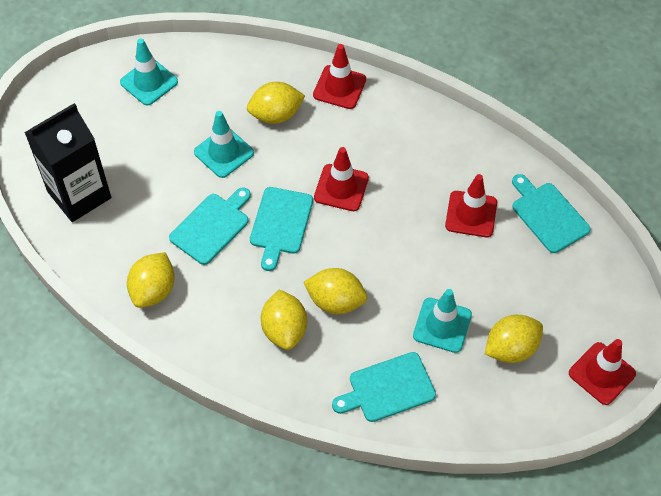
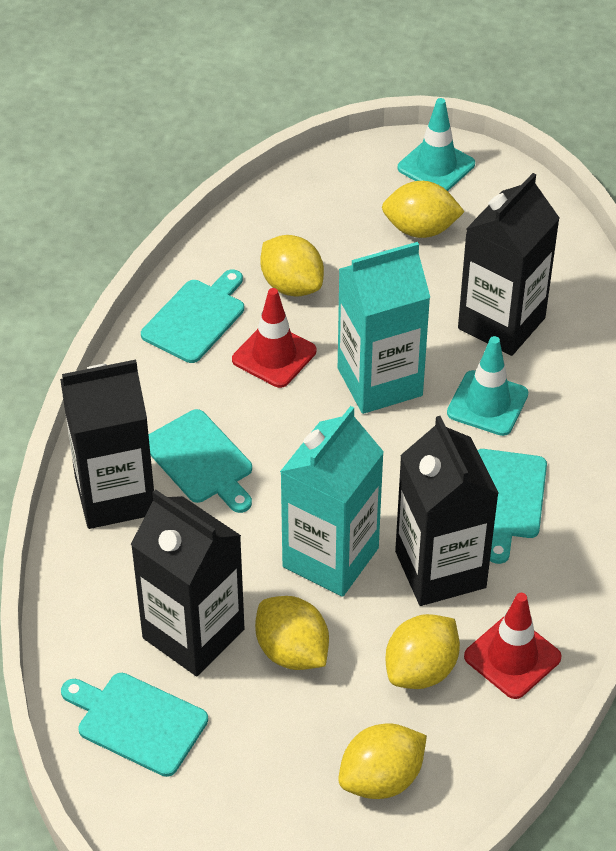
black carton: 1 -> 4
red traffic cone: 4 -> 2
turquoise carton: 0 -> 2
turquoise traffic cone: 3 -> 2

